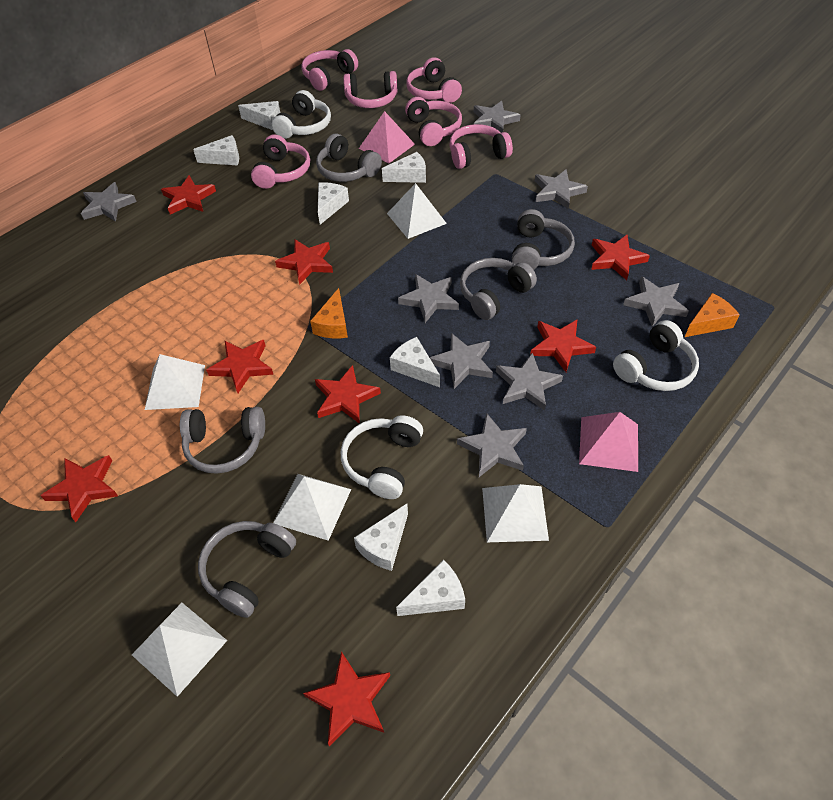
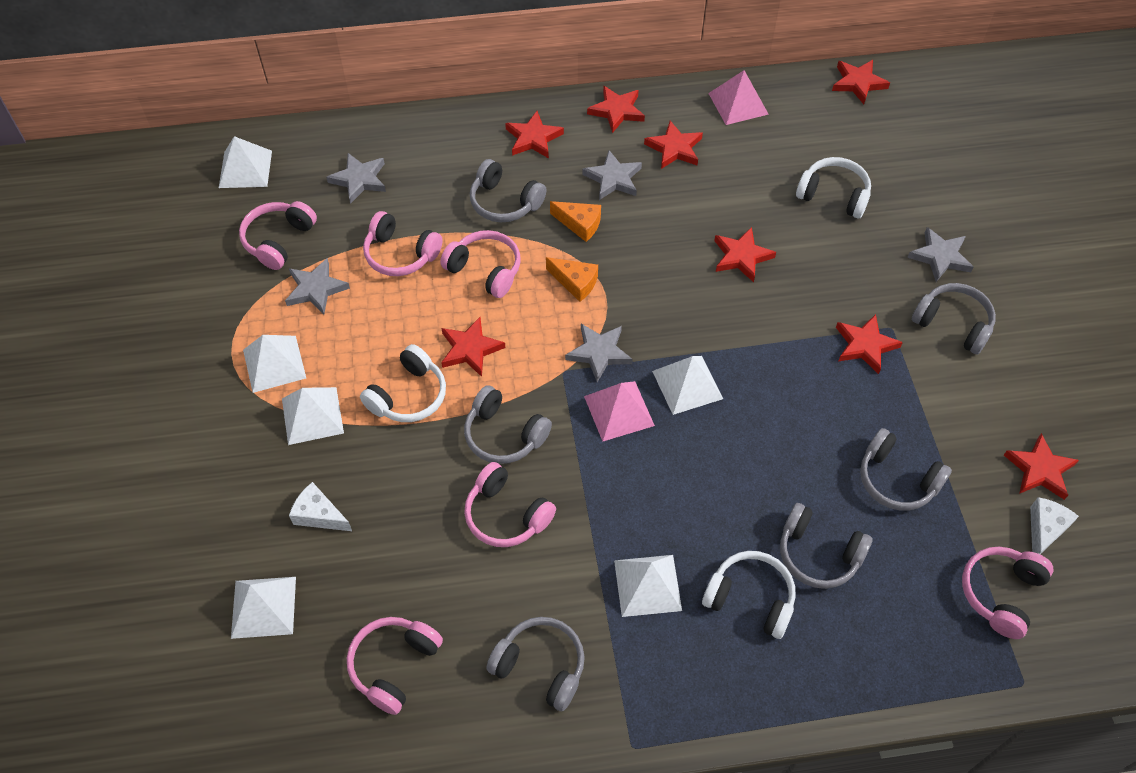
grey headphones: 5 -> 6
grey star: 8 -> 5
white cheese: 7 -> 2
white pyramid: 5 -> 6

